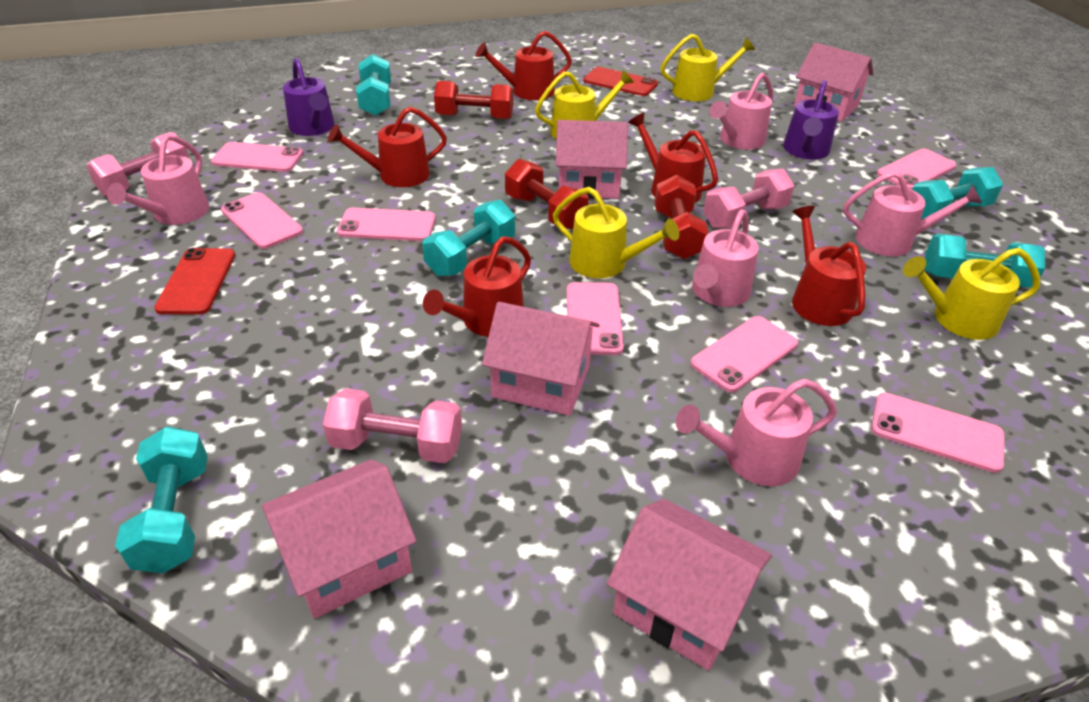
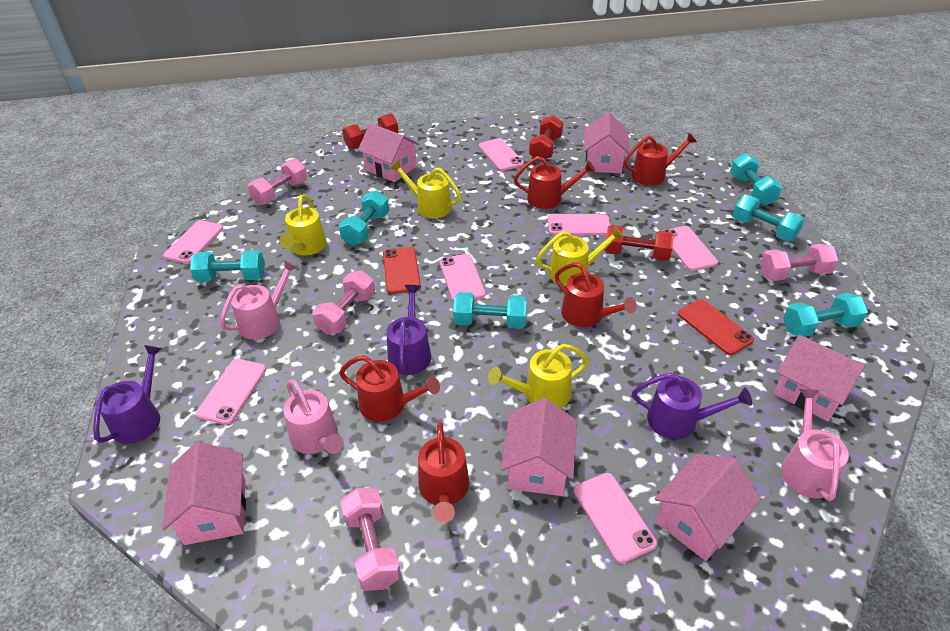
pink dumbbell: 3 -> 4
pink house: 5 -> 6
pink watering can: 5 -> 3
purple watering can: 2 -> 3
turquoise dumbbell: 5 -> 6

